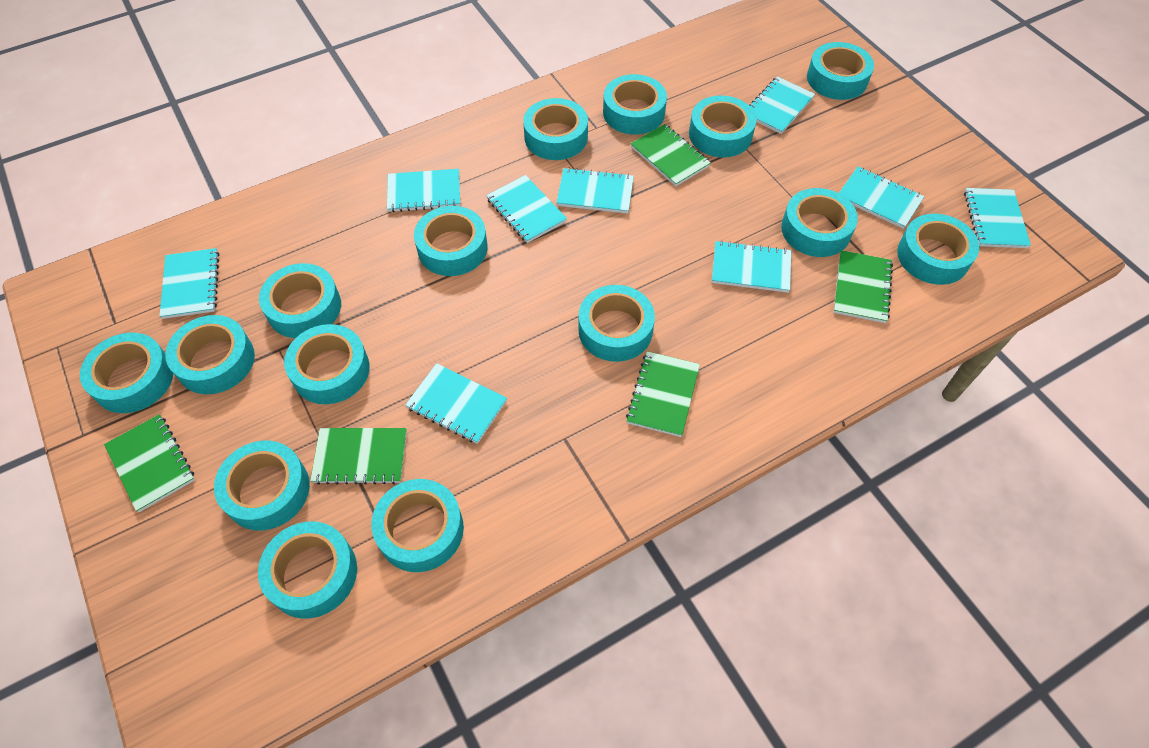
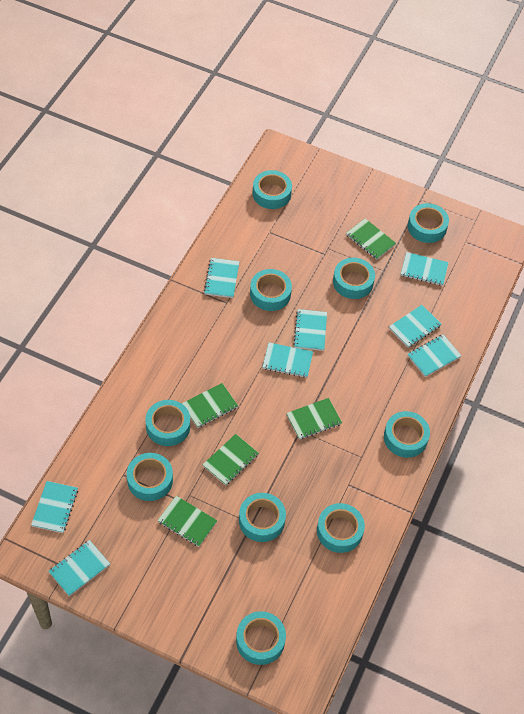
turquoise notebook: 9 -> 8
turquoise tape: 15 -> 10

